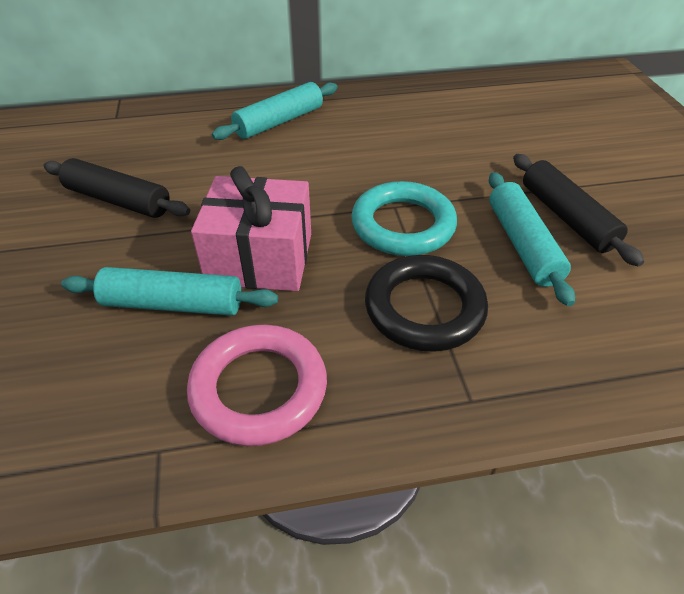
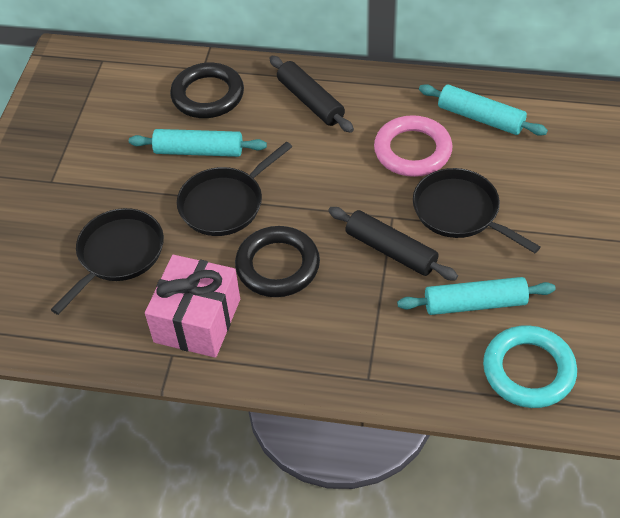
black pan: 0 -> 3
black ring: 1 -> 2

